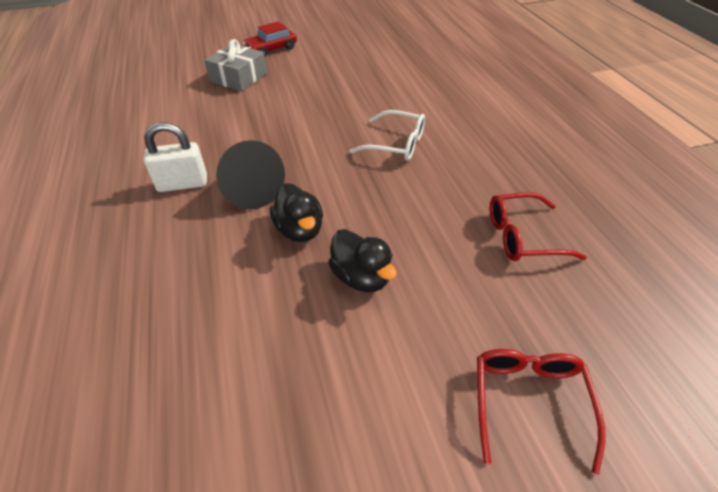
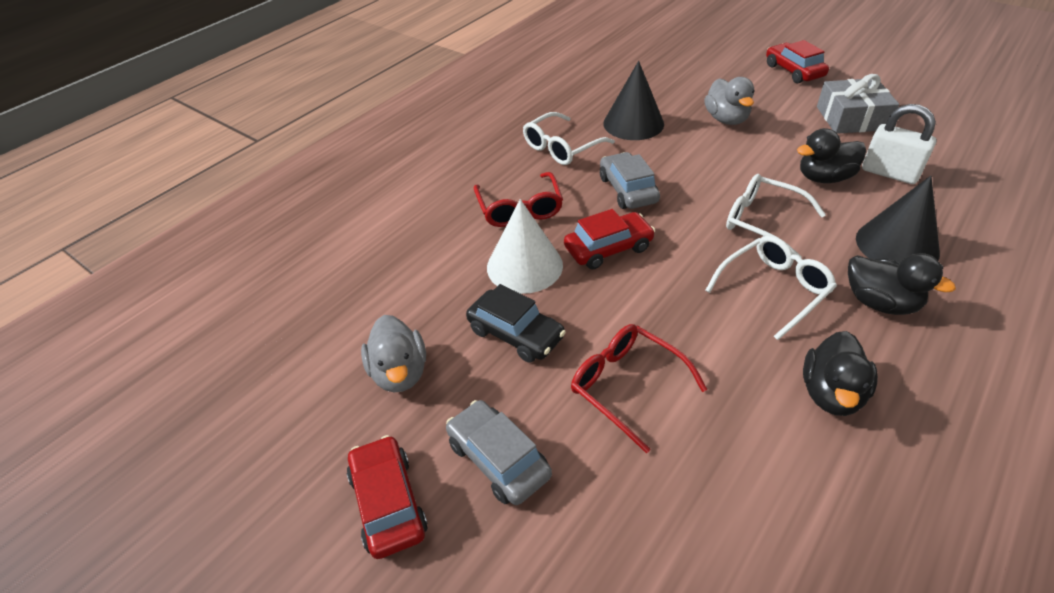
black car: 0 -> 1
black cone: 1 -> 2
black duck: 2 -> 3
grey car: 0 -> 2
grey duck: 0 -> 2
red car: 1 -> 3
white cone: 0 -> 1
white glasses: 1 -> 3

